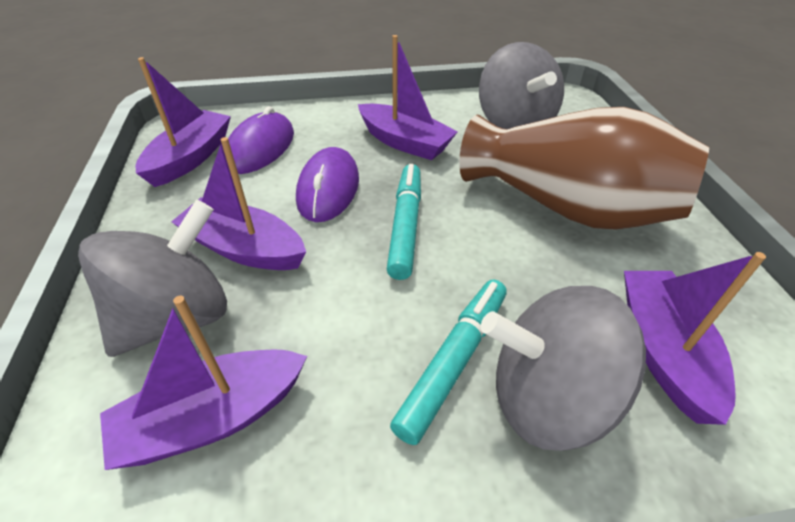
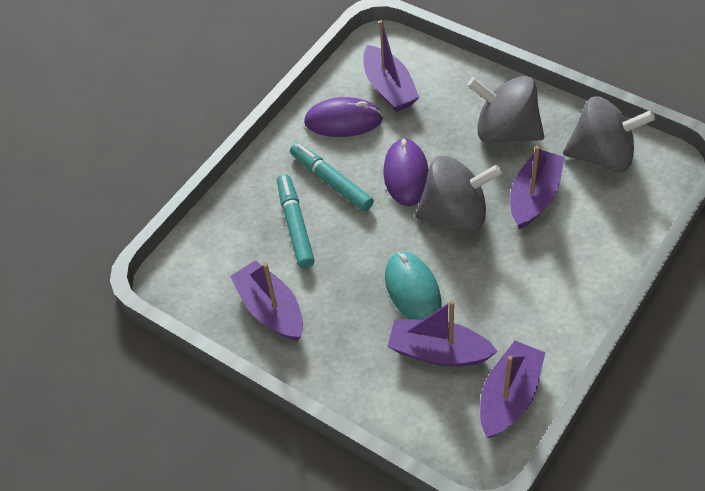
brown vase: 1 -> 0
turquoise mouse: 0 -> 1

